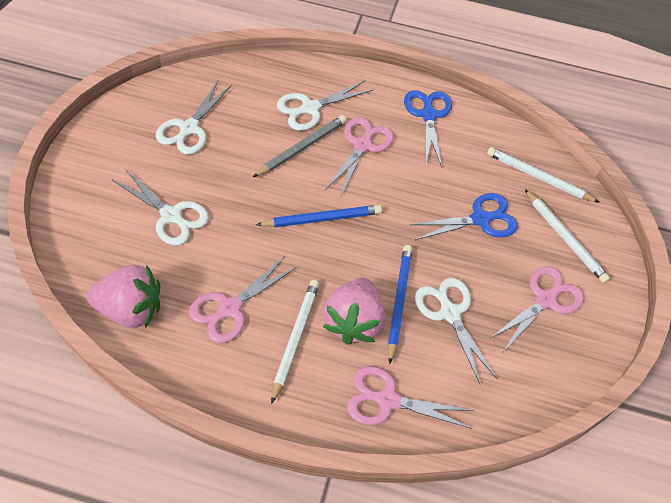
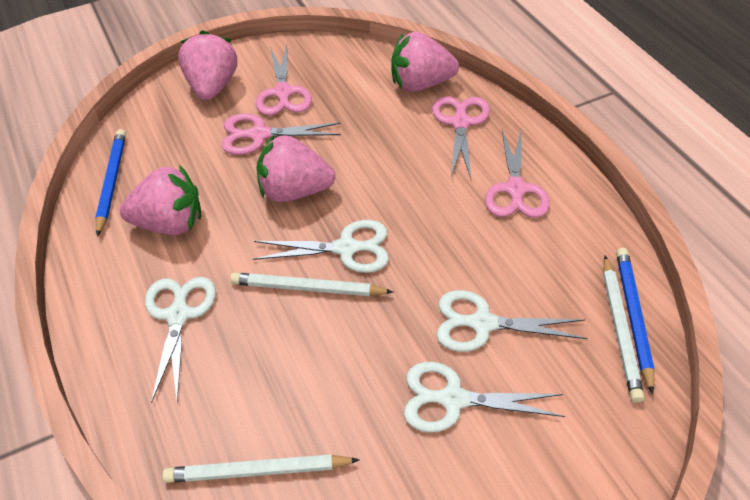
blue scissors: 2 -> 0
grey pencil: 1 -> 0
pink strawberry: 2 -> 4

